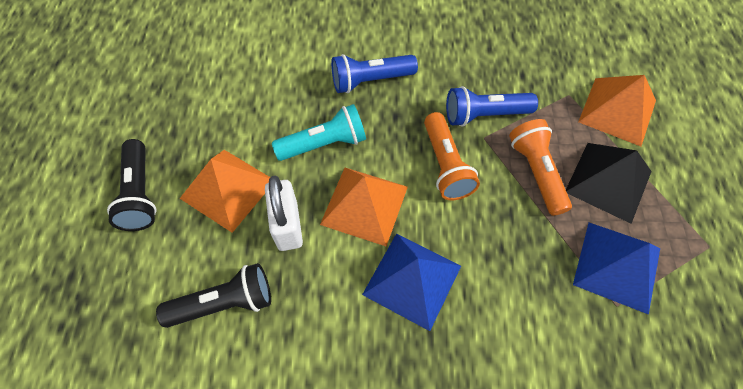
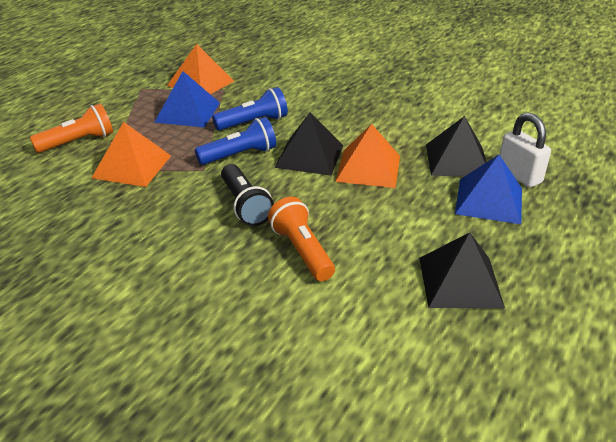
black flashlight: 2 -> 1
black pyramid: 1 -> 3
turquoise flashlight: 1 -> 0

